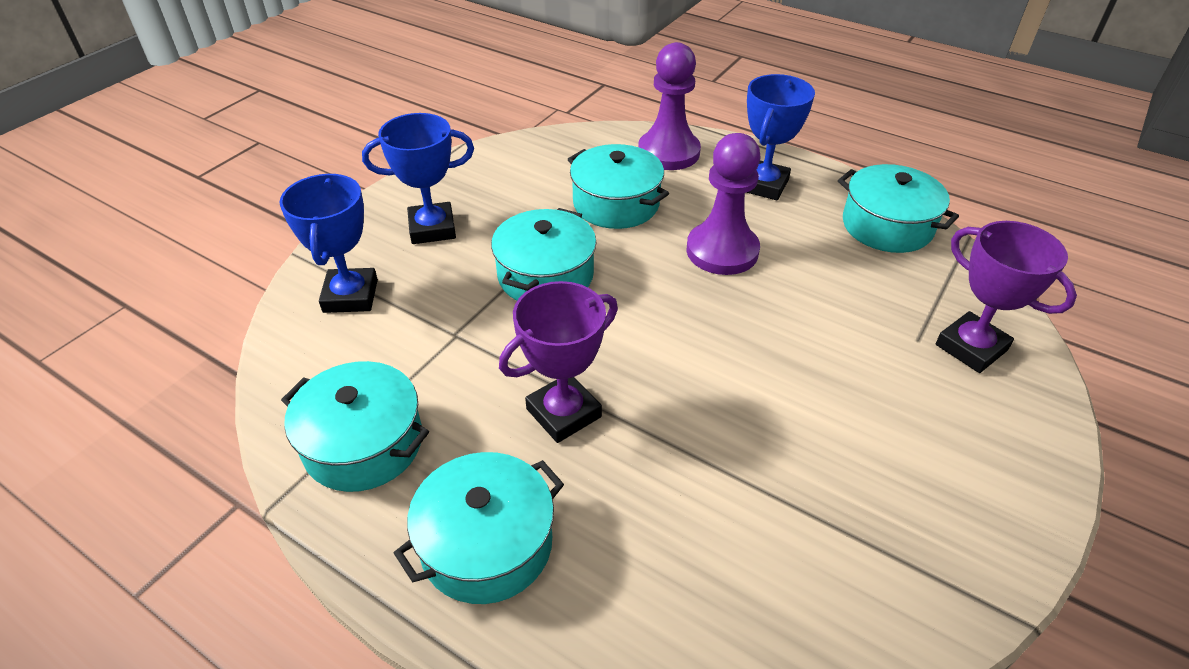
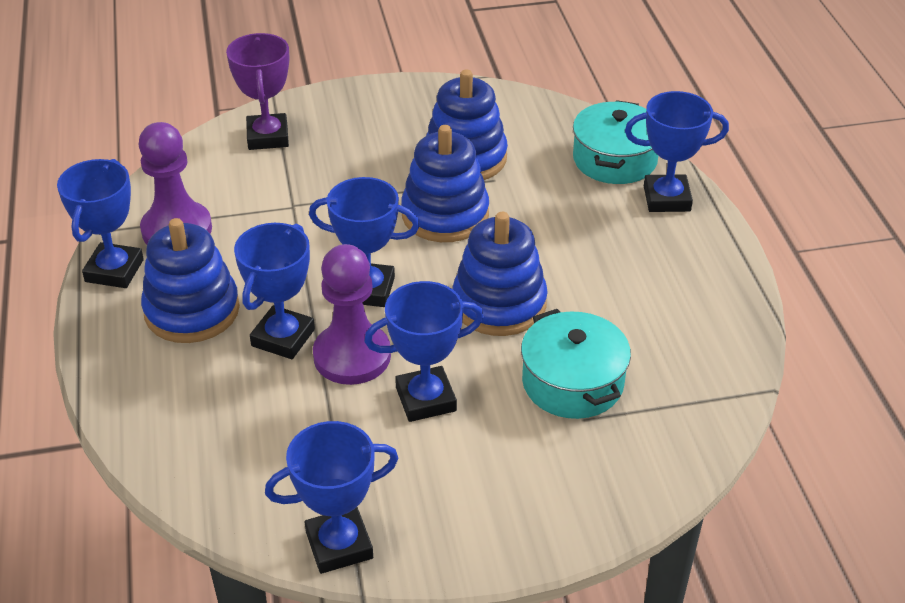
blue stacking toy: 0 -> 4
blue trophy: 3 -> 6
purple trophy: 2 -> 1
turquoise pot: 5 -> 2

